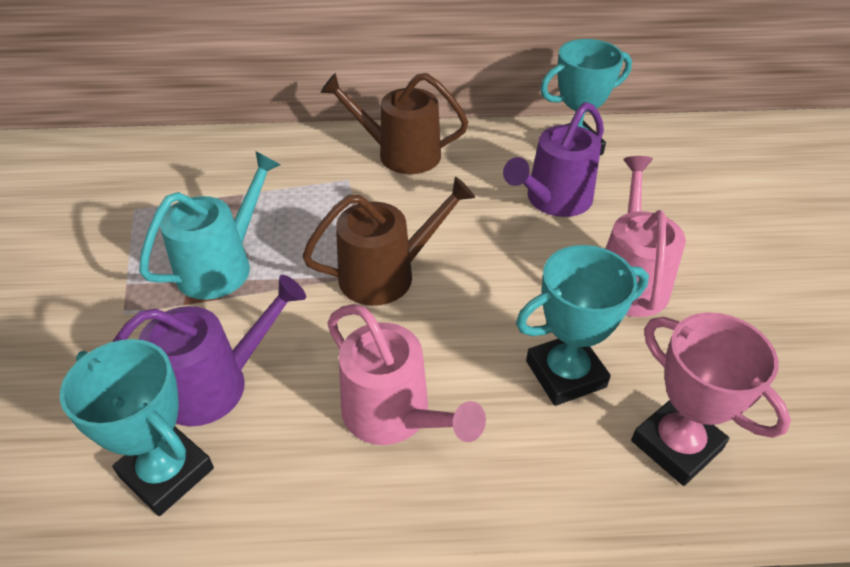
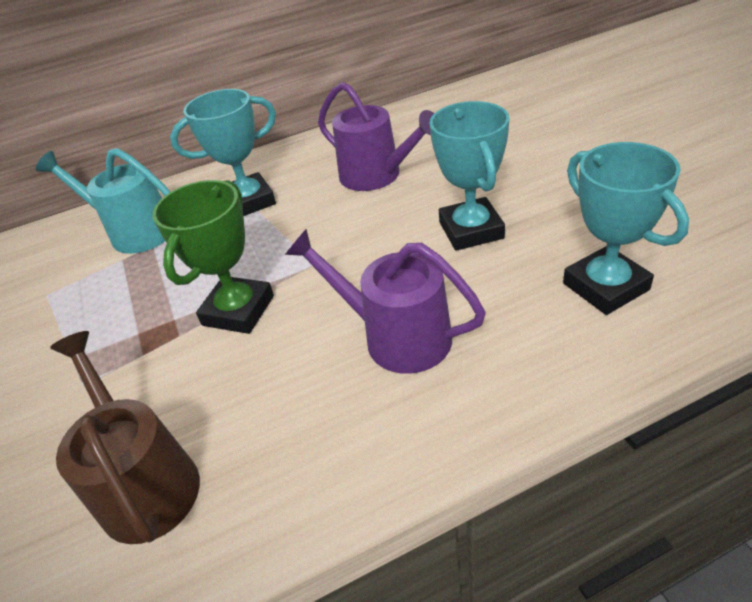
brown watering can: 2 -> 1
green trophy: 0 -> 1
pink trophy: 1 -> 0
pink watering can: 2 -> 0

